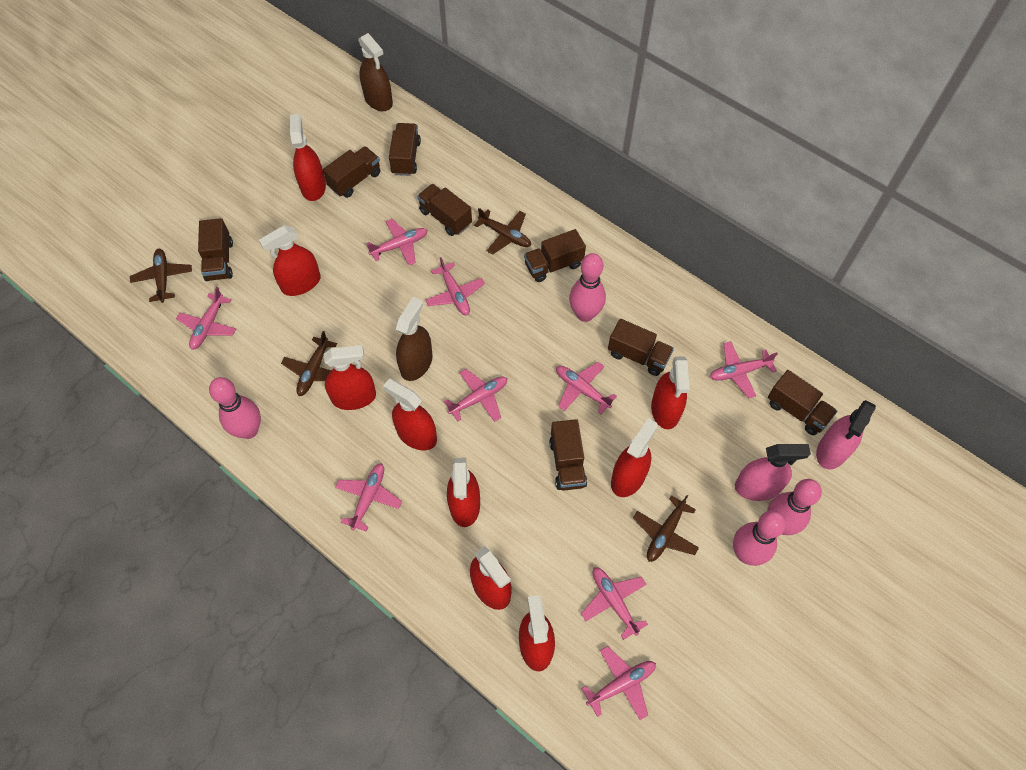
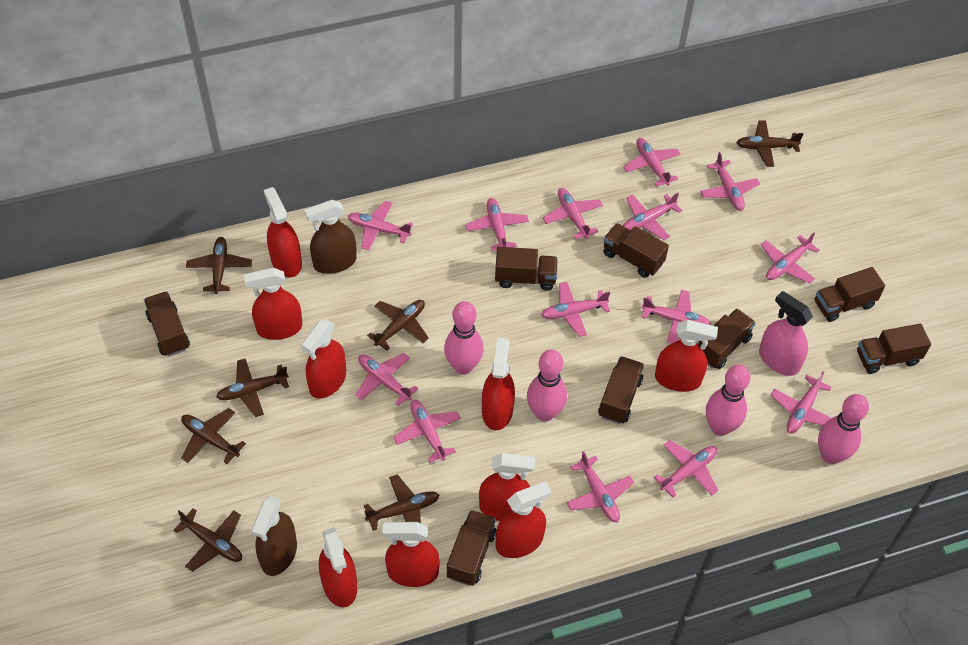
brown plane: 4 -> 7
pink plane: 9 -> 14
pink spray bottle: 2 -> 1

